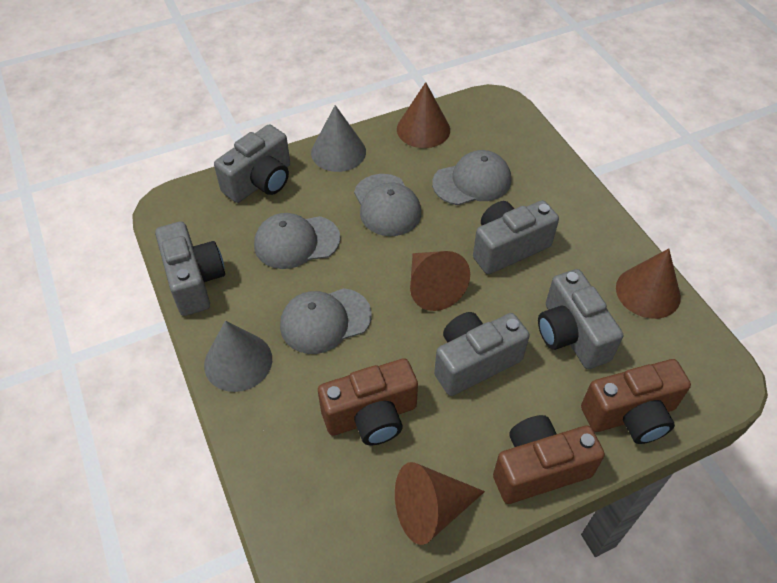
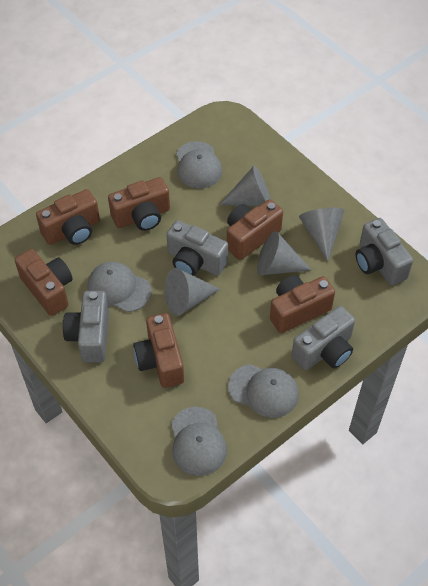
brown camera: 3 -> 6
brown cone: 4 -> 0
grey camera: 5 -> 4
grey cone: 2 -> 4

